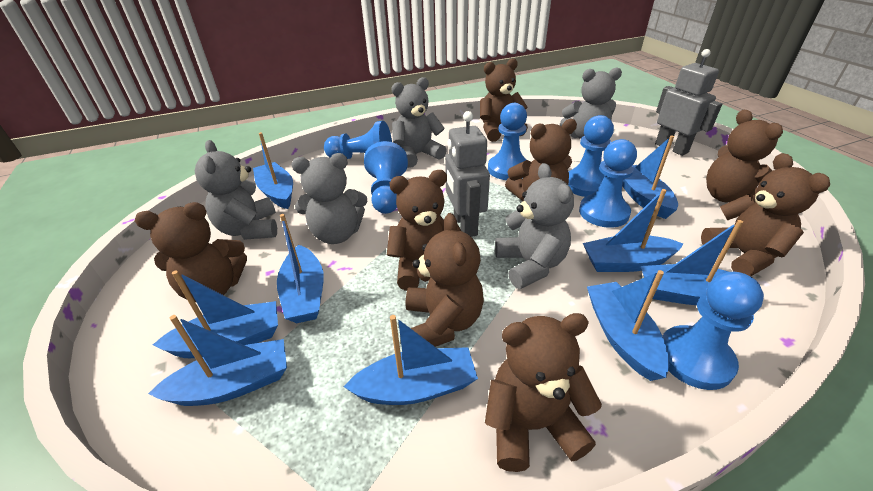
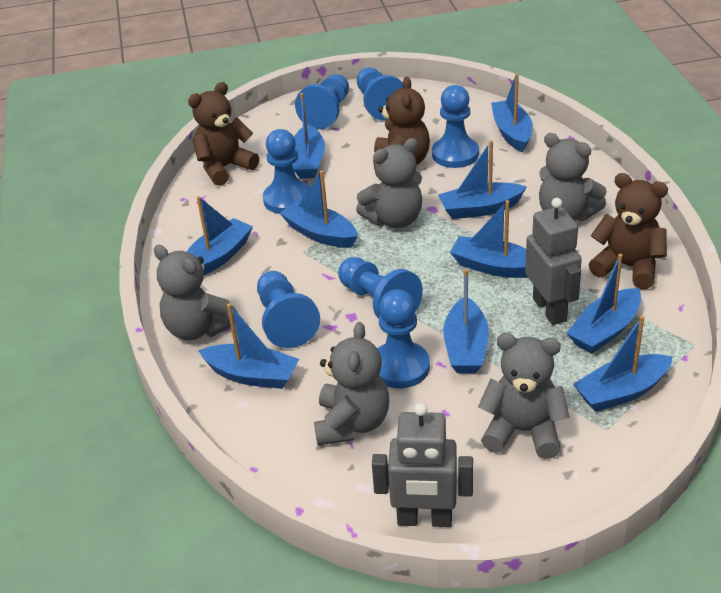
blue boat: 9 -> 10
blue pawn: 6 -> 7
brown teddy bear: 8 -> 3

